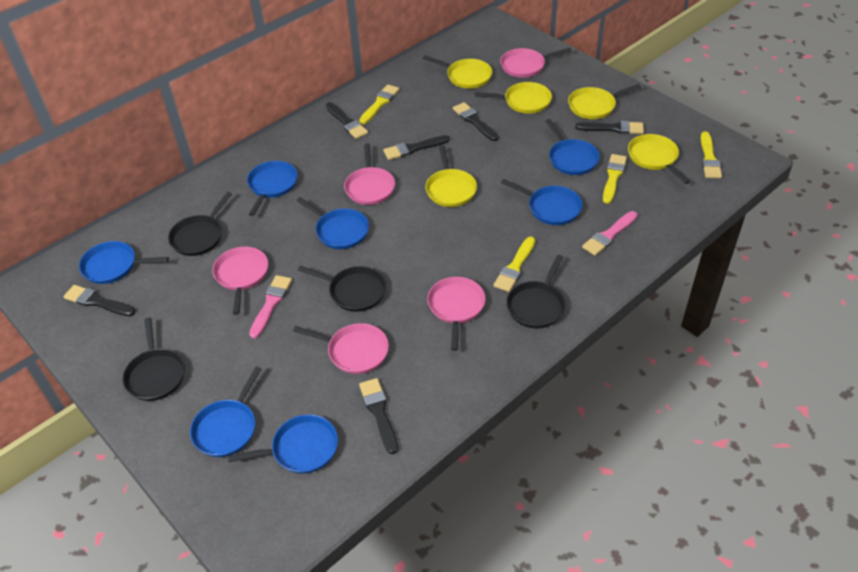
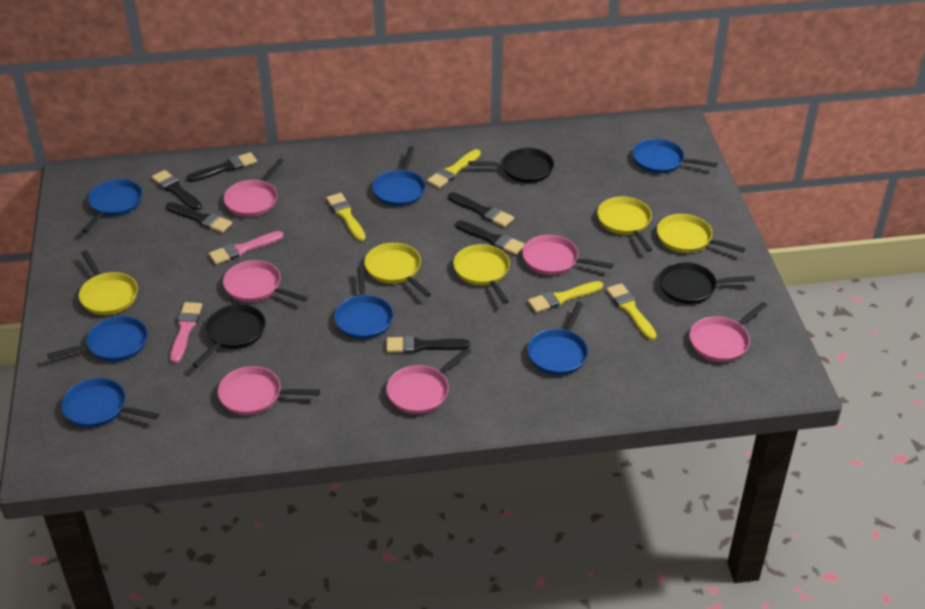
black pan: 4 -> 3
pink pan: 5 -> 6

